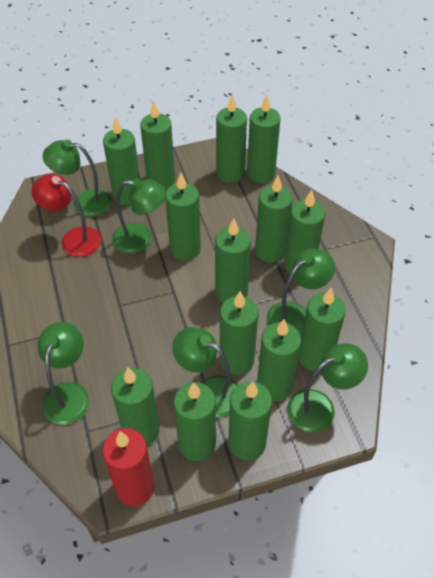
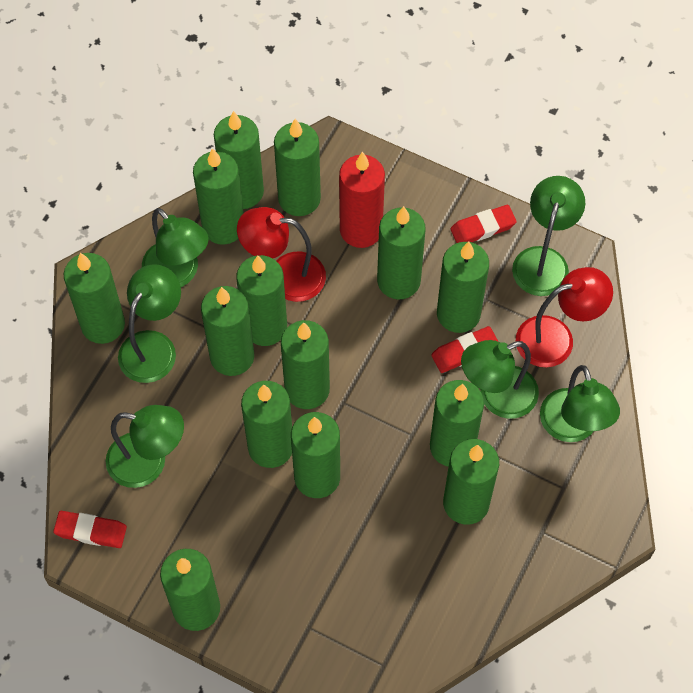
red eraser: 0 -> 3
red lamp: 1 -> 2

